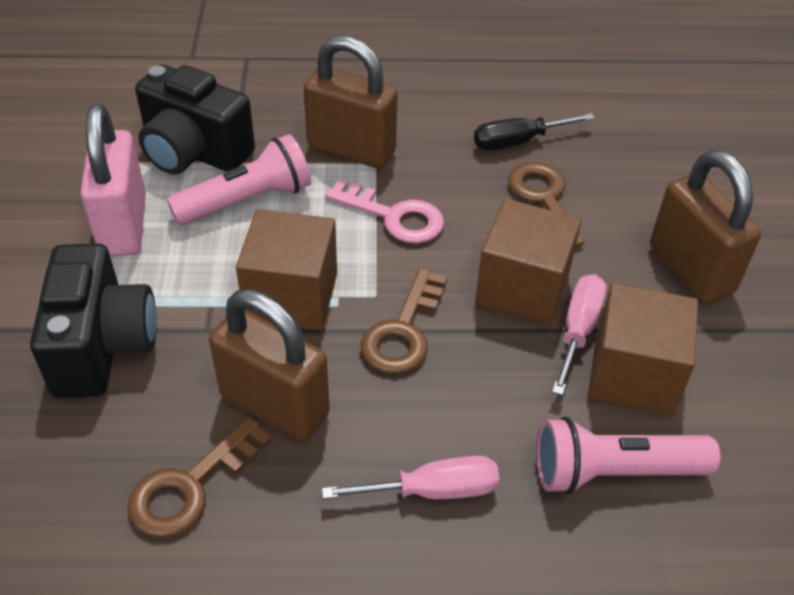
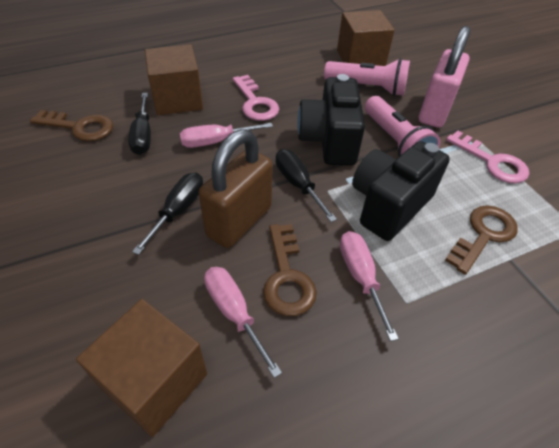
black screwdriver: 1 -> 3
brown padlock: 3 -> 1
pink key: 1 -> 2
pink screwdriver: 2 -> 3

